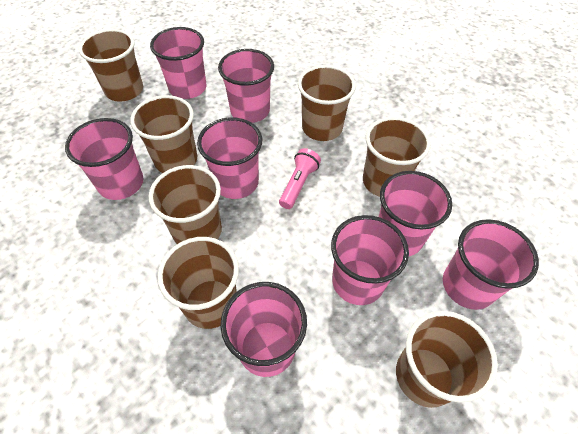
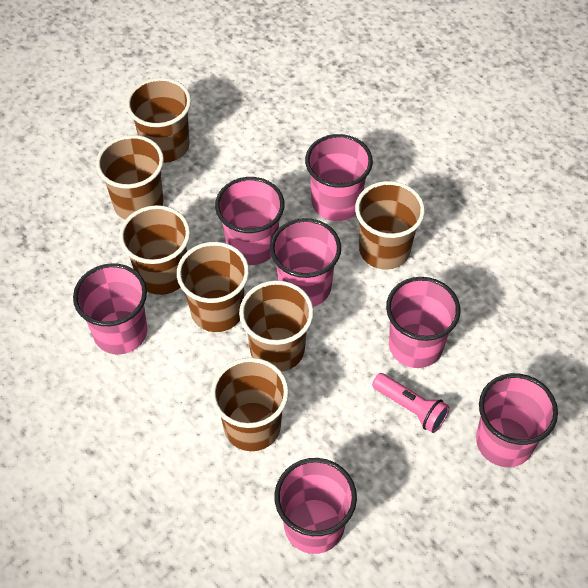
pink cup: 8 -> 7

